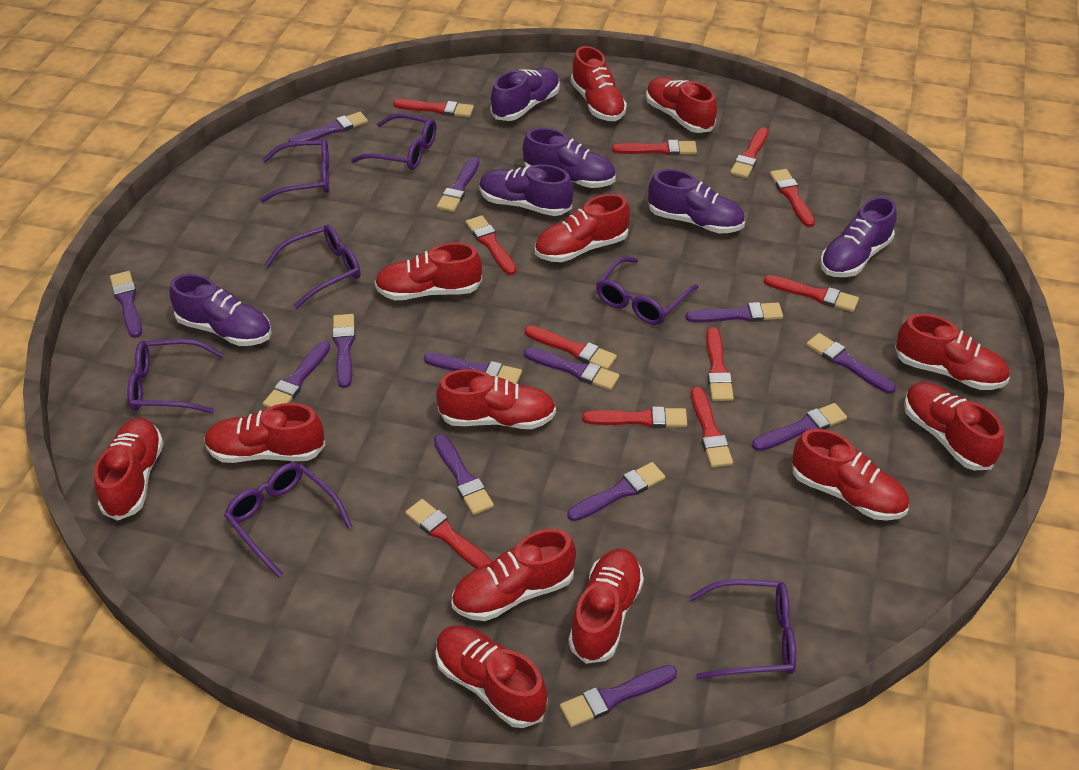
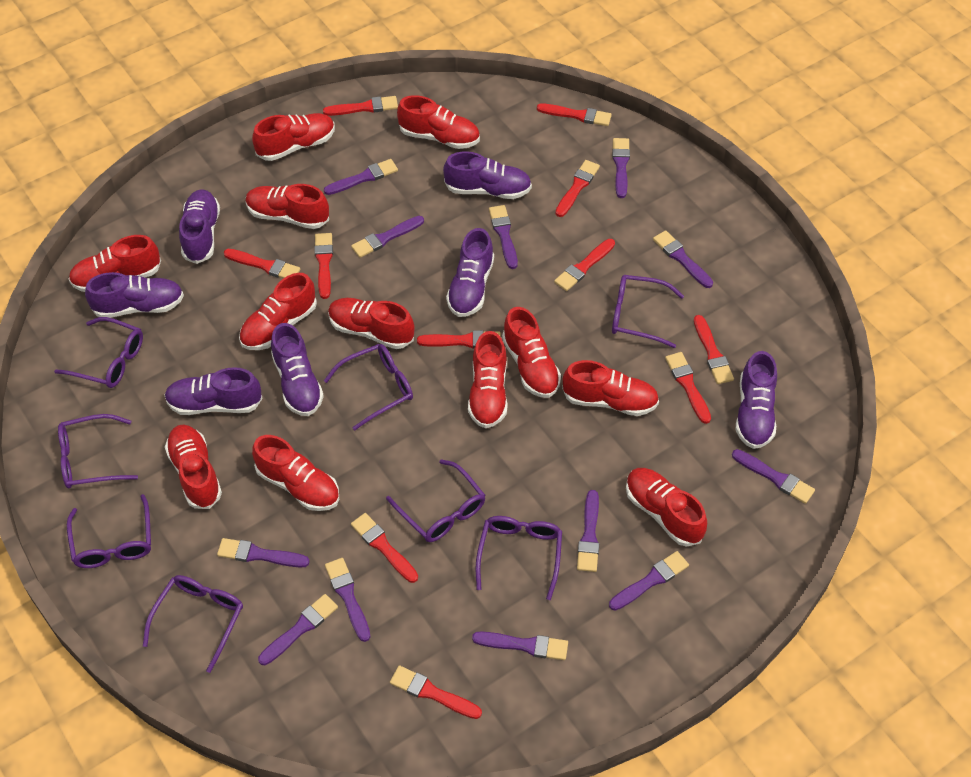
purple brush: 13 -> 12
purple glasses: 7 -> 8
purple shoe: 6 -> 7
red shoe: 13 -> 12

